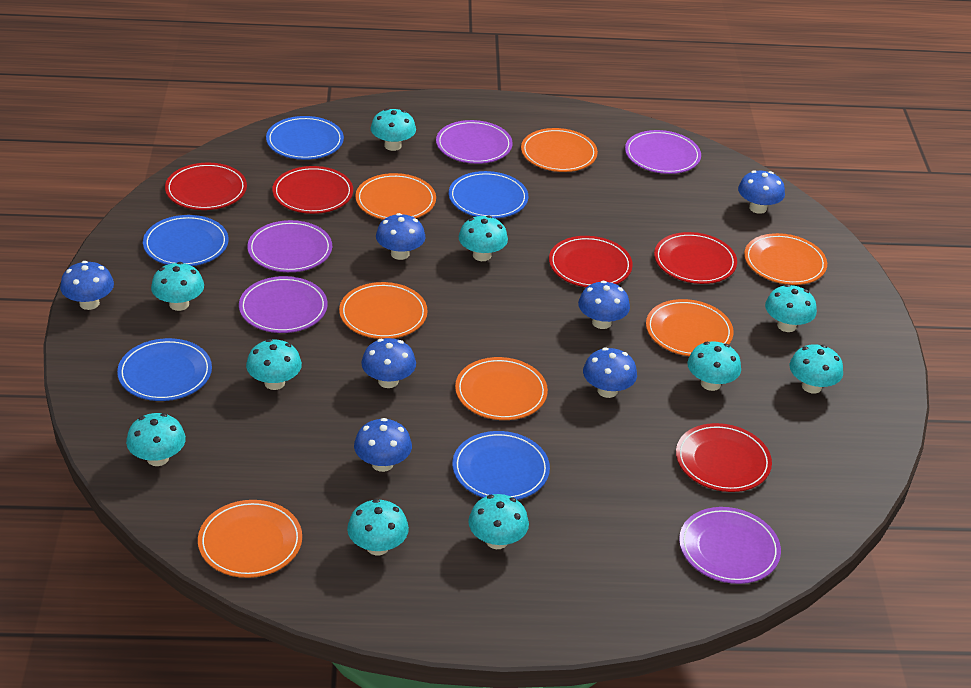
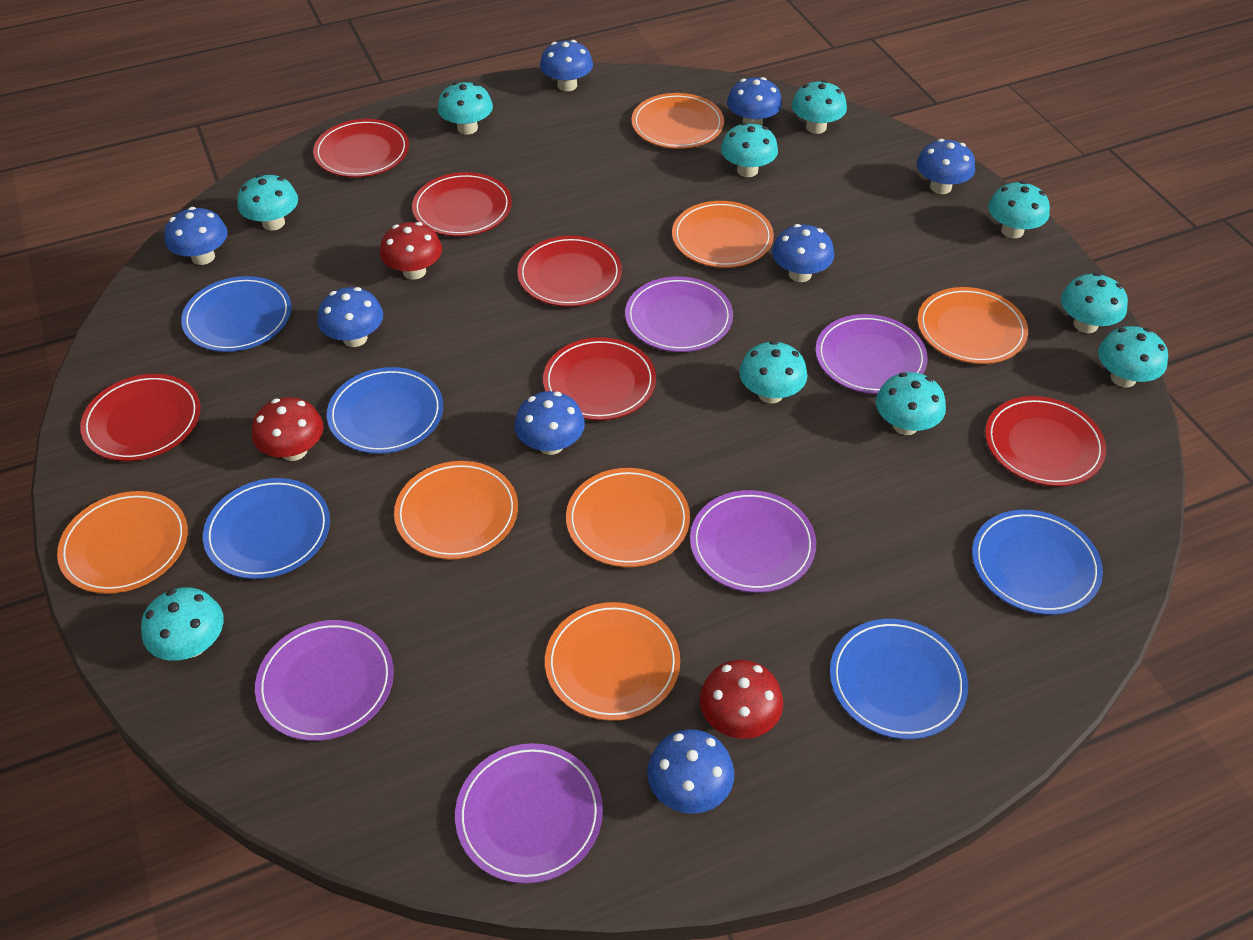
blue mushroom: 7 -> 8
red mushroom: 0 -> 3
red plate: 5 -> 6

